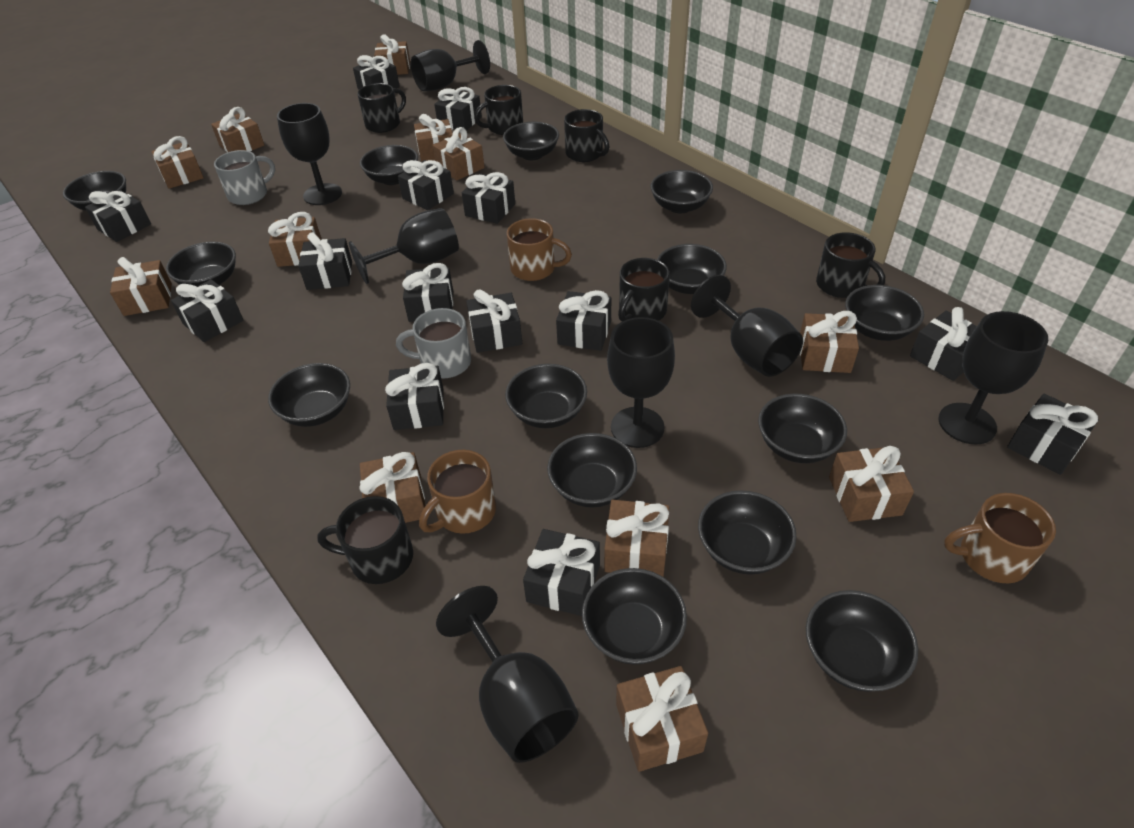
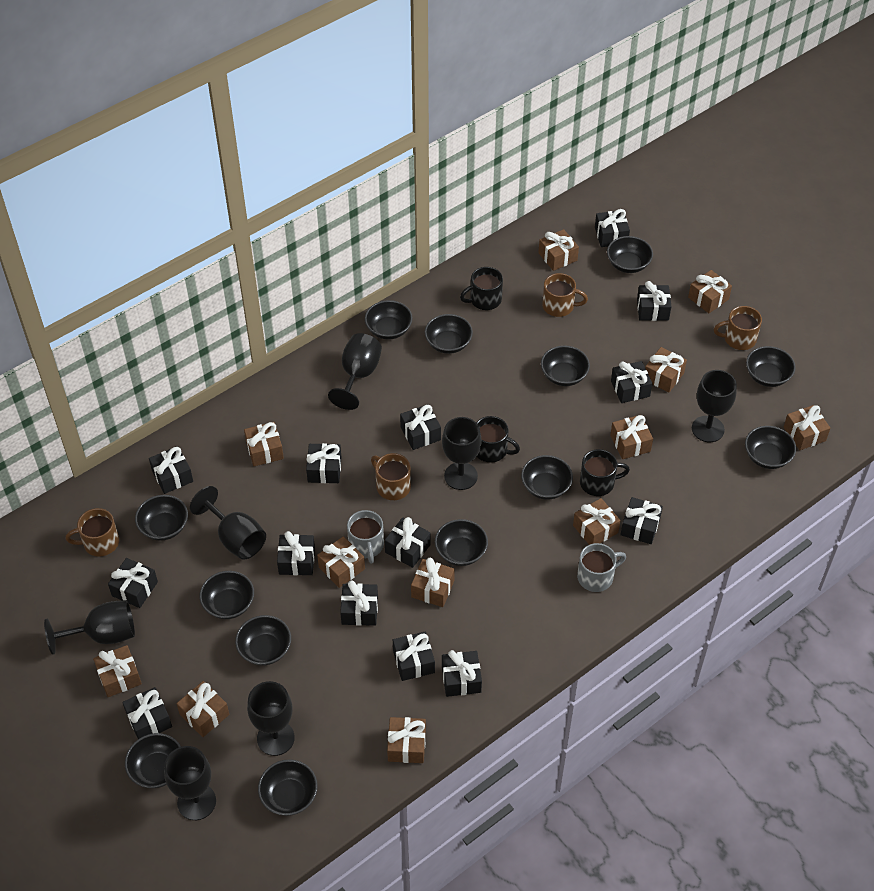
black bowl: 14 -> 13
black mug: 6 -> 3
brown mug: 3 -> 4

